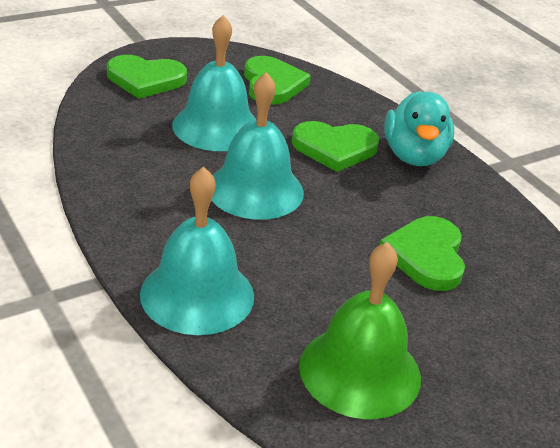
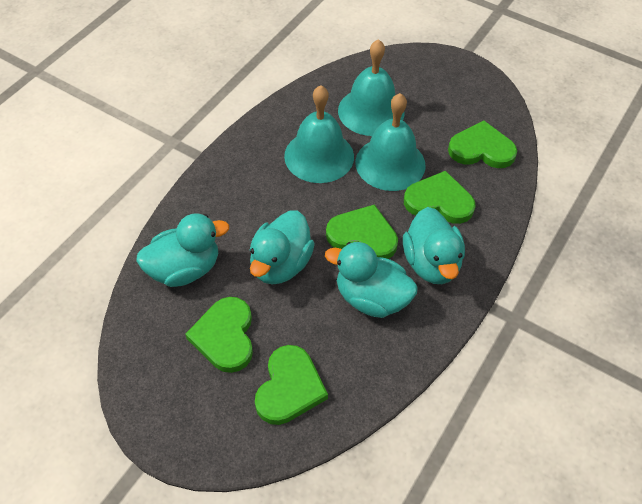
green bell: 1 -> 0
green heart: 4 -> 5
turquoise duck: 1 -> 4

